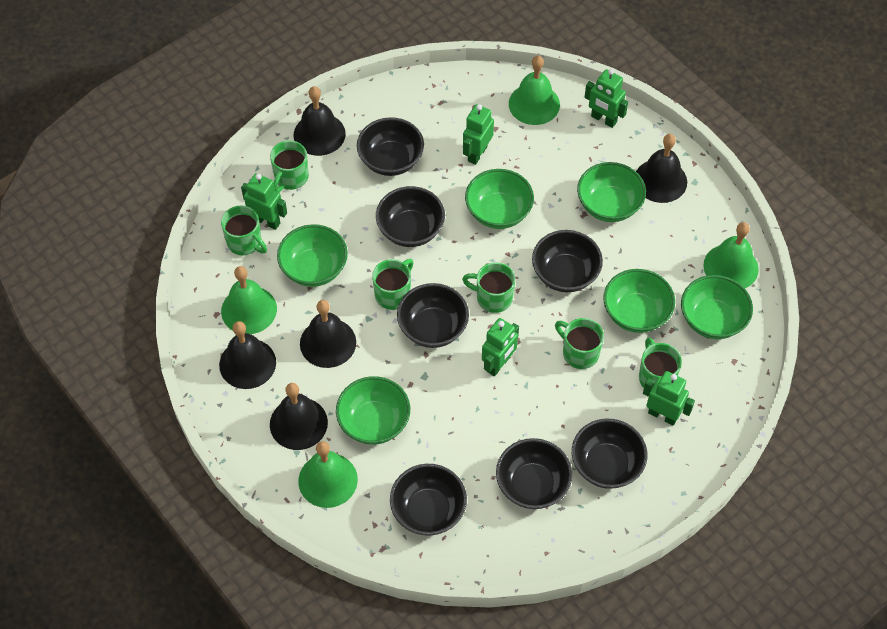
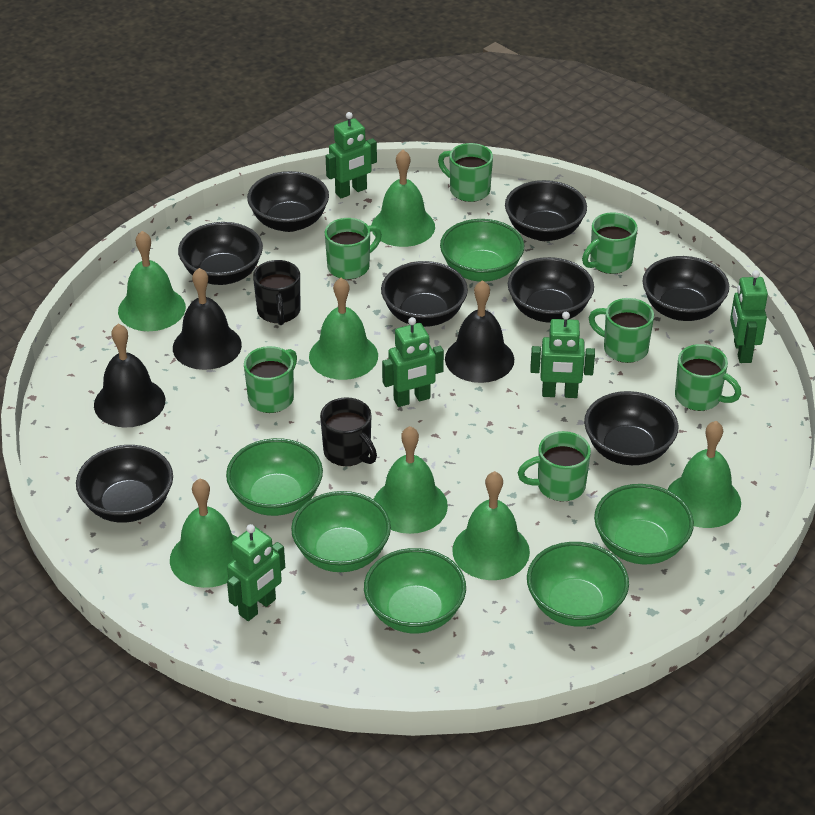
black bell: 5 -> 3
black bowl: 7 -> 8
black mug: 0 -> 2
green bell: 4 -> 7
green mug: 6 -> 7

